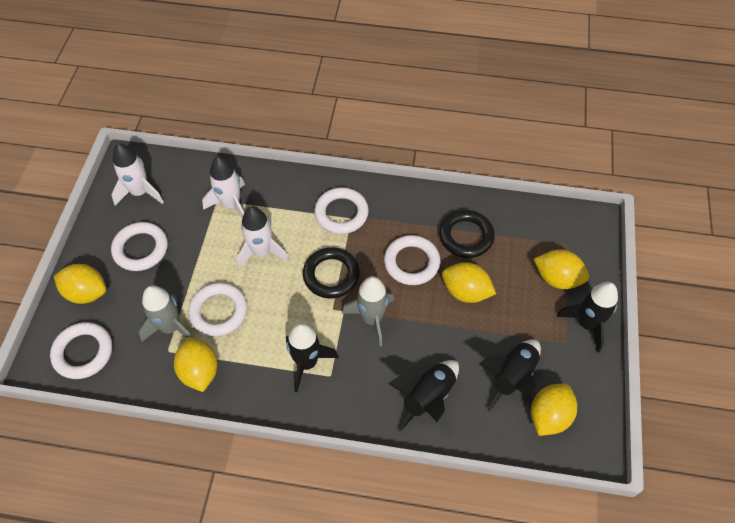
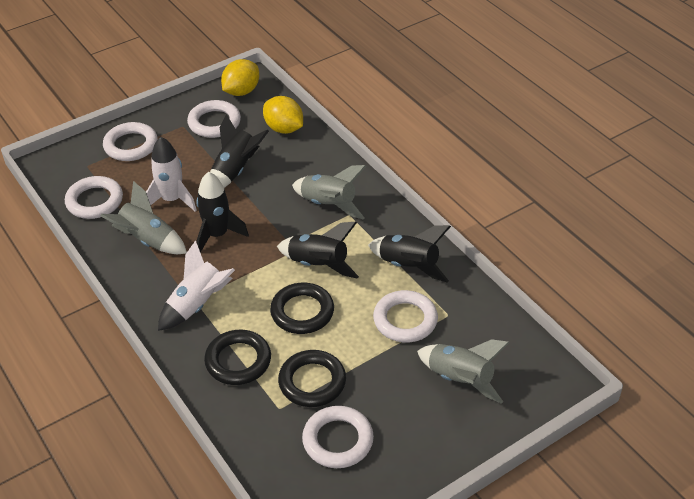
black ring: 2 -> 3
grey rocket: 2 -> 3
white rocket: 3 -> 2
yellow lemon: 5 -> 2

